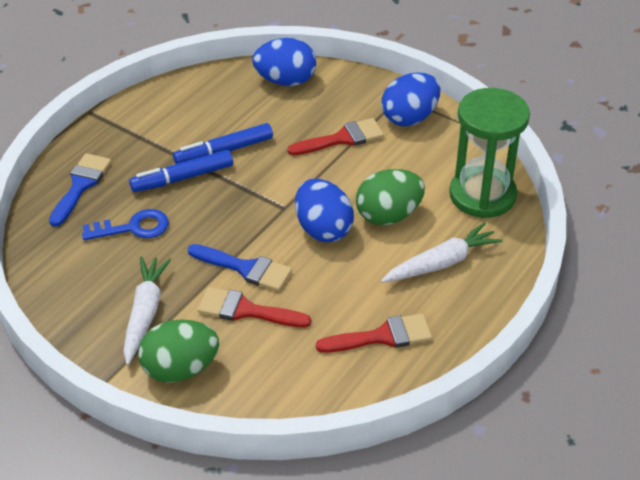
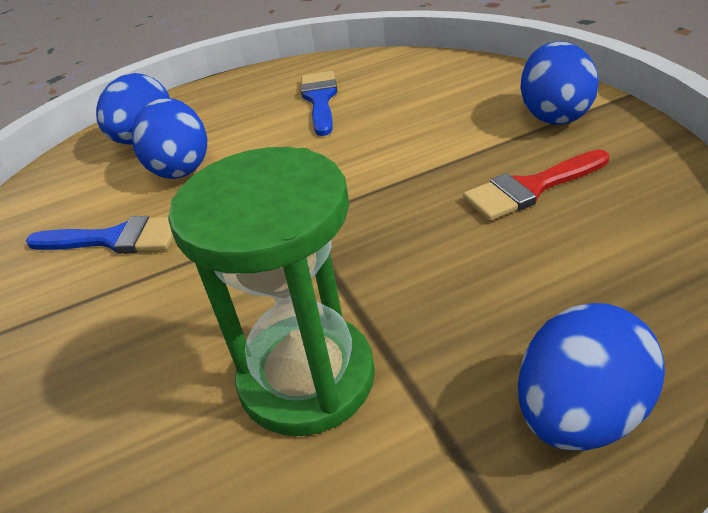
blue egg: 3 -> 4
blue key: 1 -> 0
blue marker: 2 -> 0
green egg: 2 -> 0
red brush: 3 -> 1
white carrot: 2 -> 0

